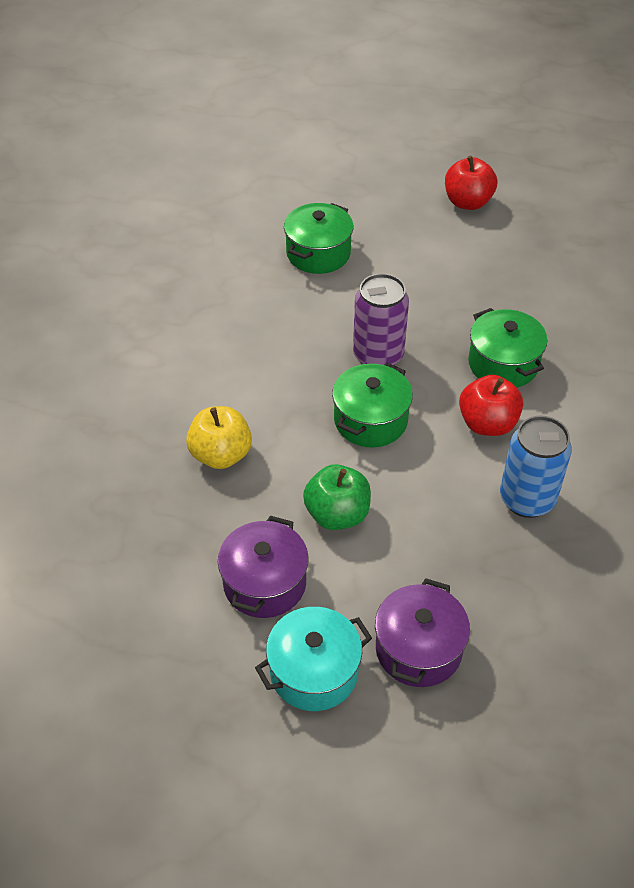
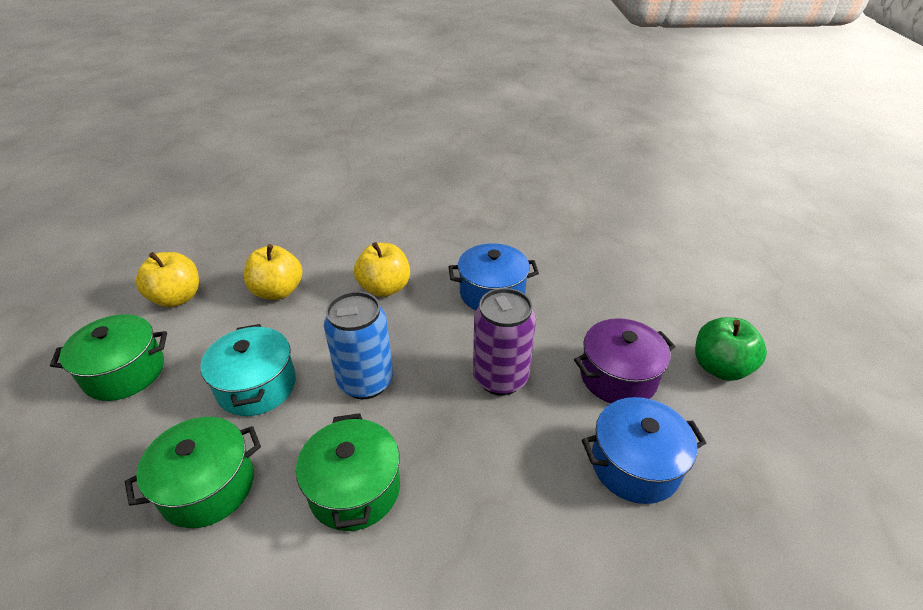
blue pot: 0 -> 2
purple pot: 2 -> 1
red apple: 2 -> 0
yellow apple: 1 -> 3

